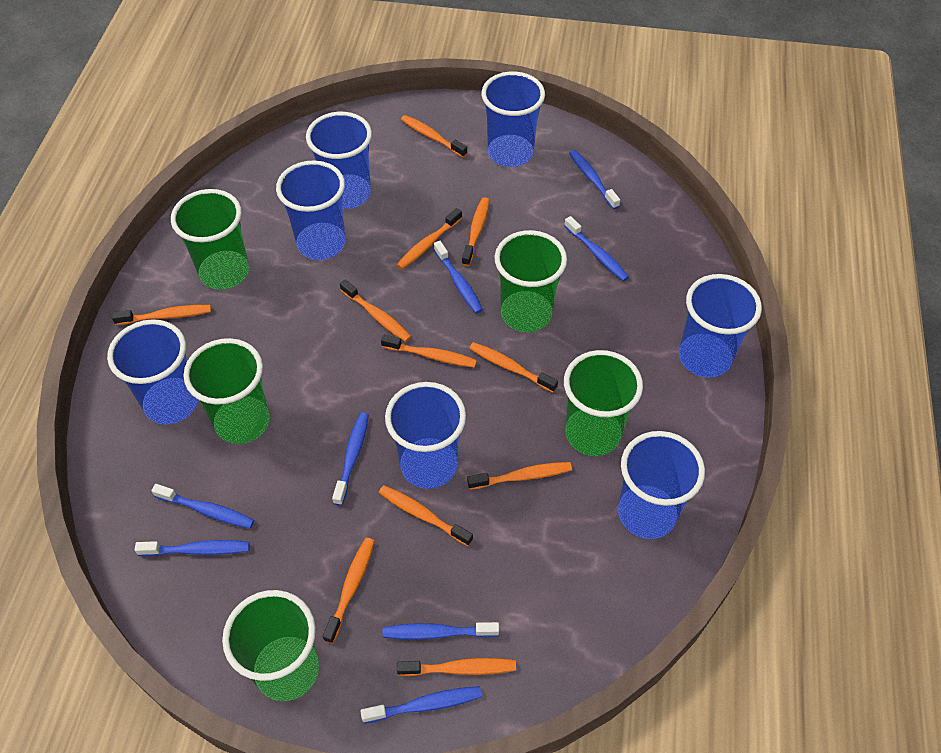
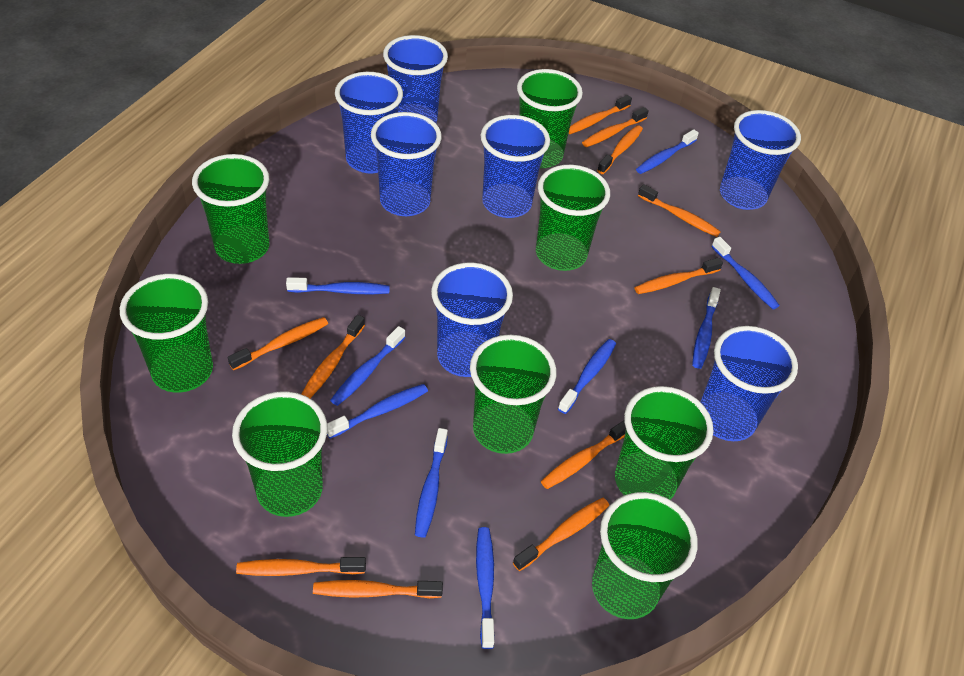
blue toothbrush: 8 -> 9
green cup: 5 -> 8

